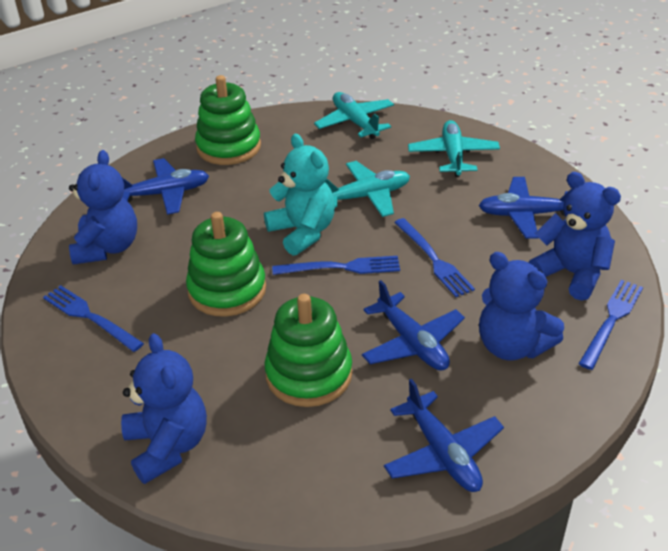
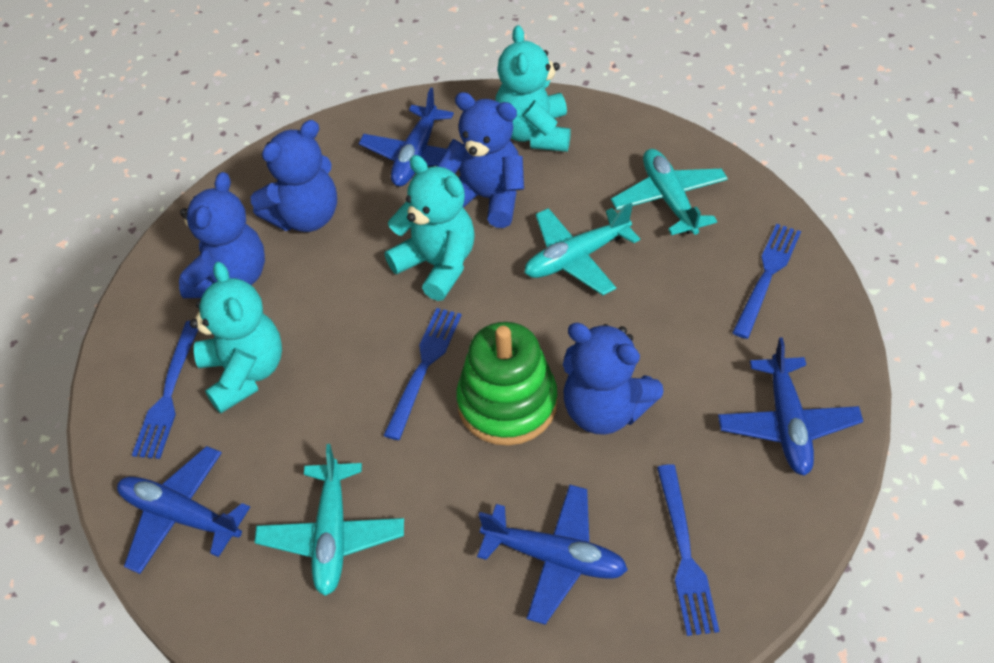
green stacking toy: 3 -> 1
turquoise teddy bear: 1 -> 3

